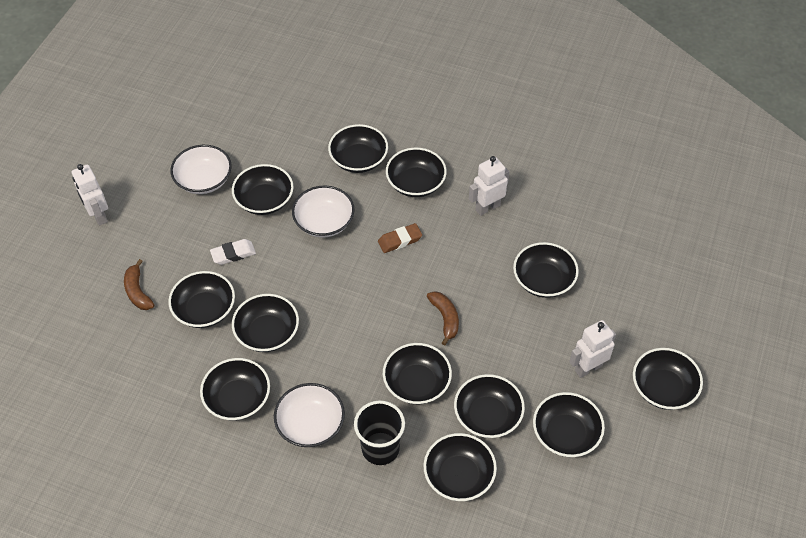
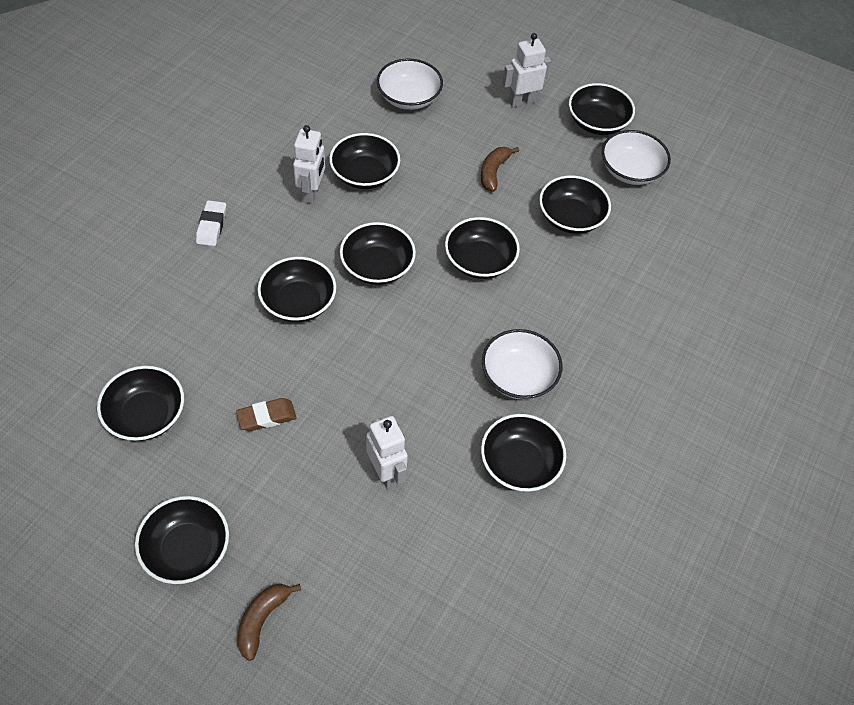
black bowl: 12 -> 9
black cup: 1 -> 0

